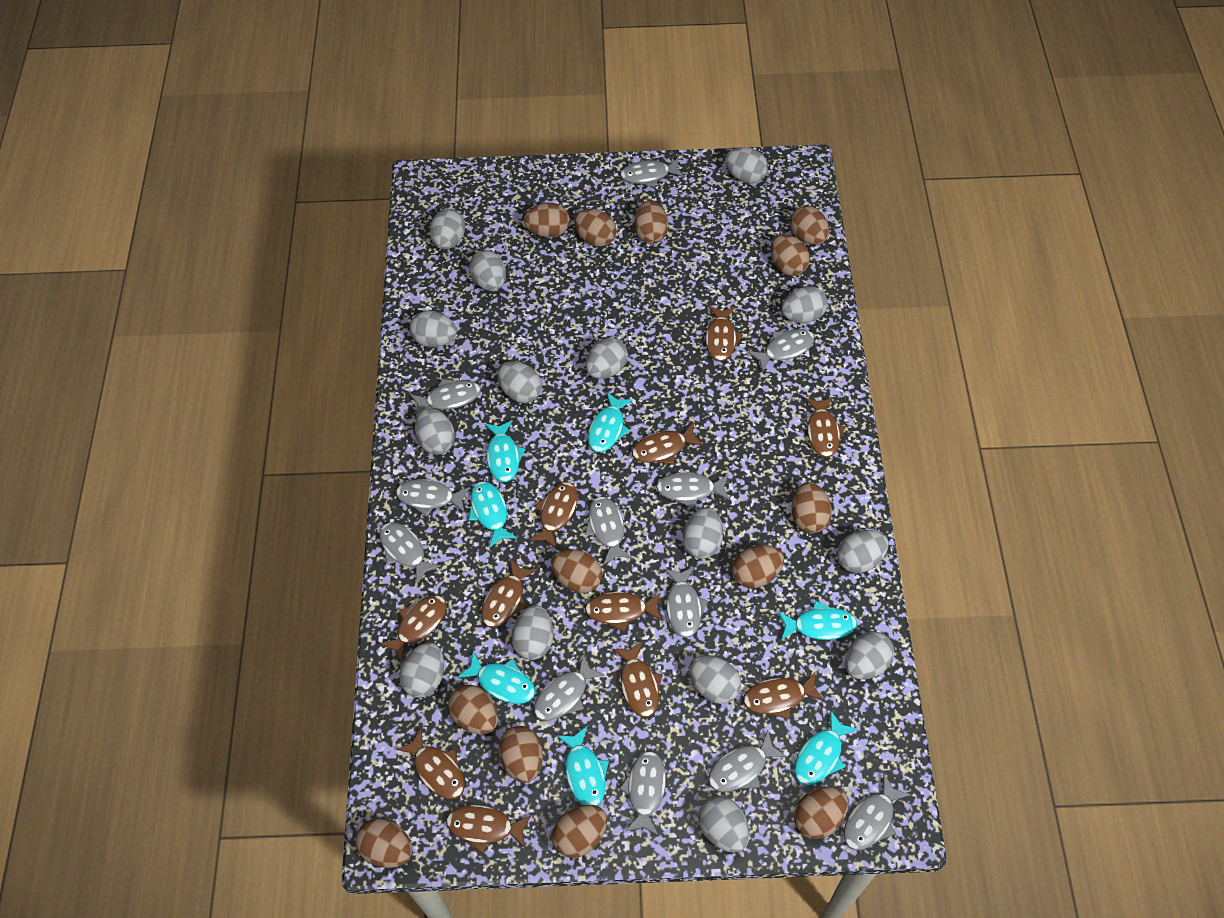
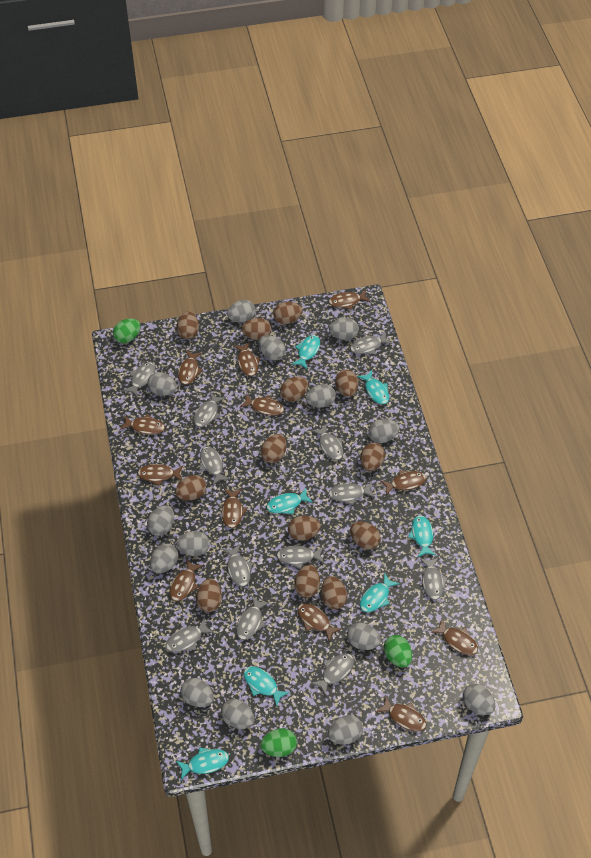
brown fish: 11 -> 12
green egg: 0 -> 3
grey egg: 15 -> 14

